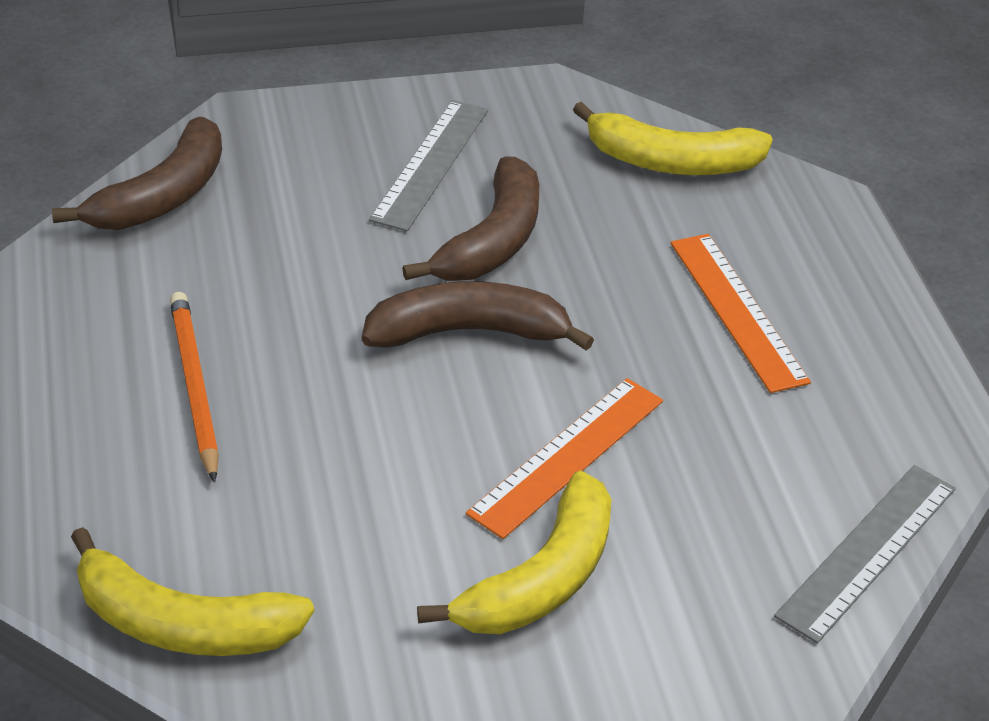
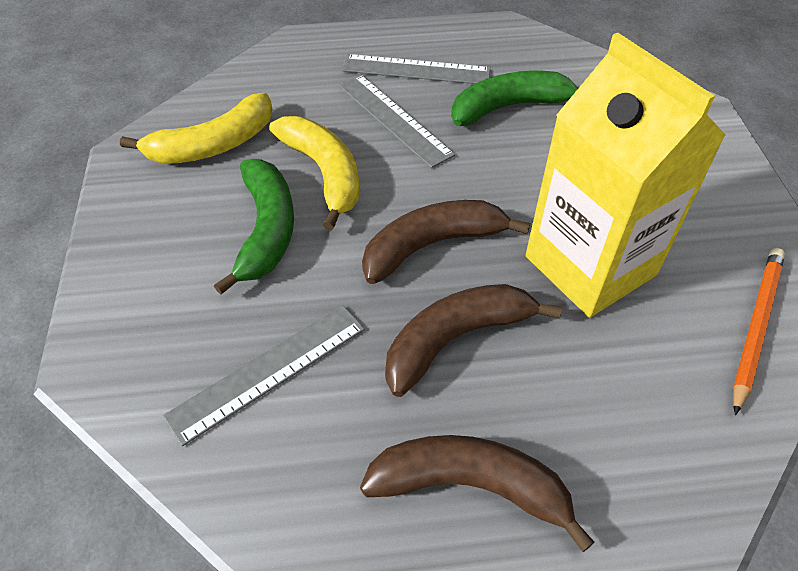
green banana: 0 -> 2
grey ruler: 2 -> 3
orange ruler: 2 -> 0
yellow banana: 3 -> 2
yellow carton: 0 -> 1

